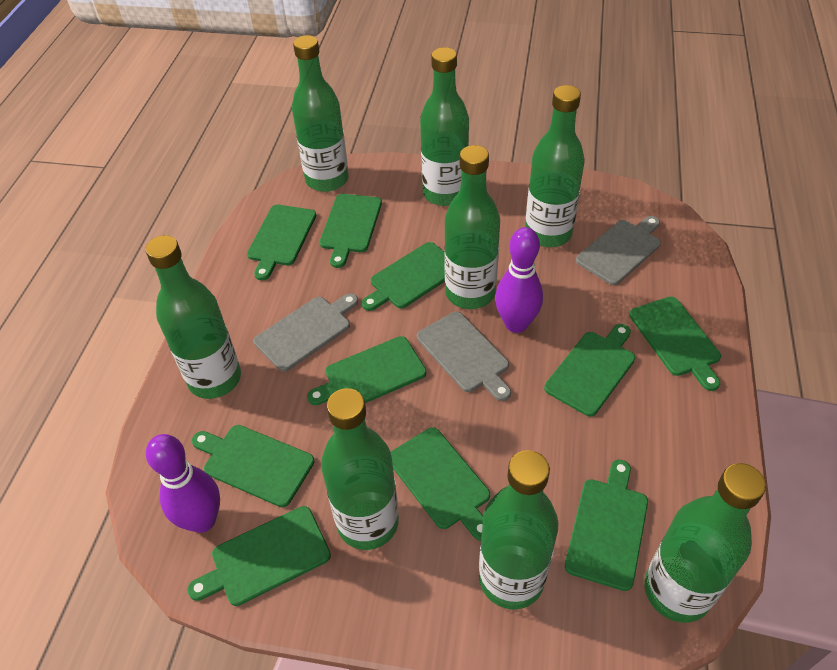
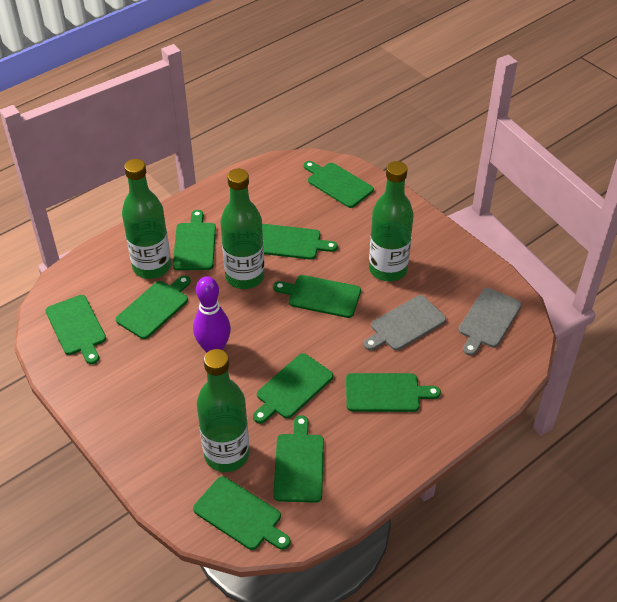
green bottle: 8 -> 4
grey cutting board: 3 -> 2
purple bowling pin: 2 -> 1

